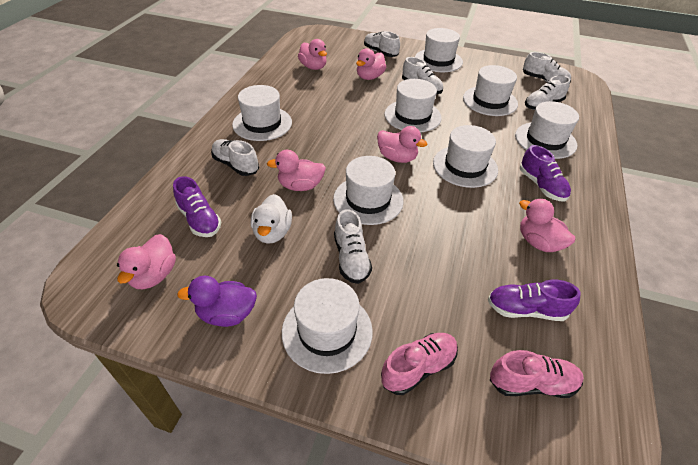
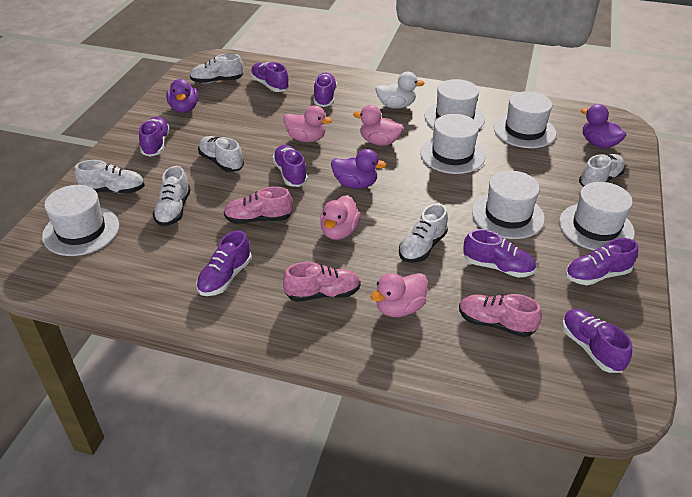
pink duck: 6 -> 4
pink shoe: 2 -> 3
purple duck: 1 -> 3
purple shoe: 3 -> 8
white hat: 8 -> 6

